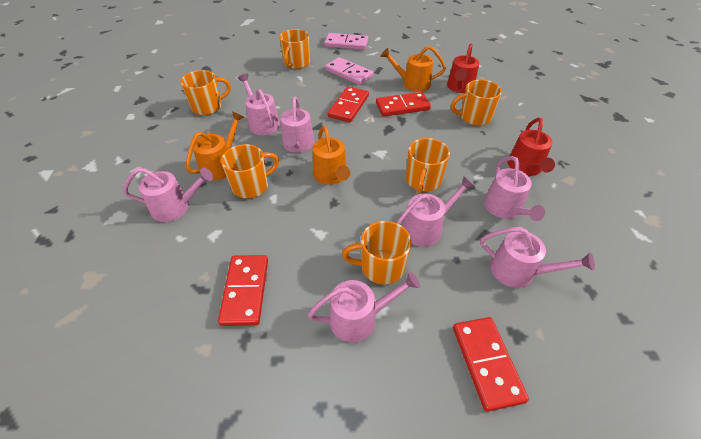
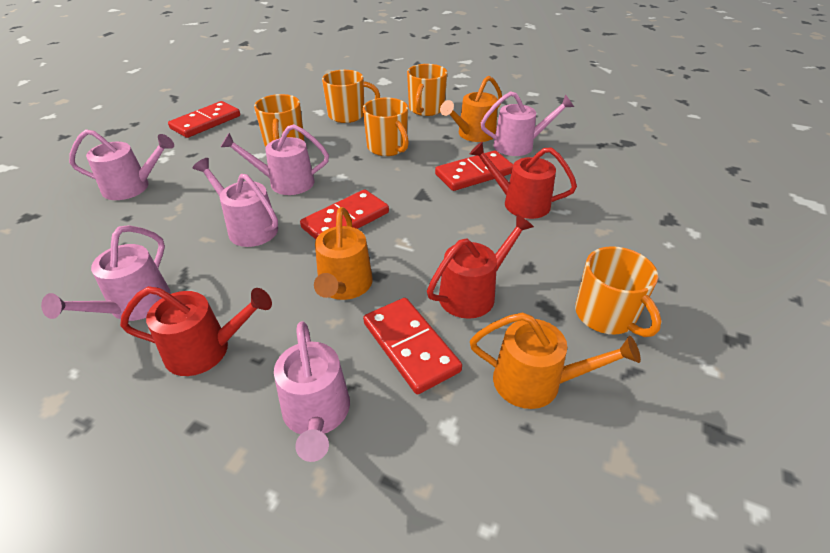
orange mug: 6 -> 5
pink domino: 2 -> 0
pink watering can: 7 -> 6
red watering can: 2 -> 3

